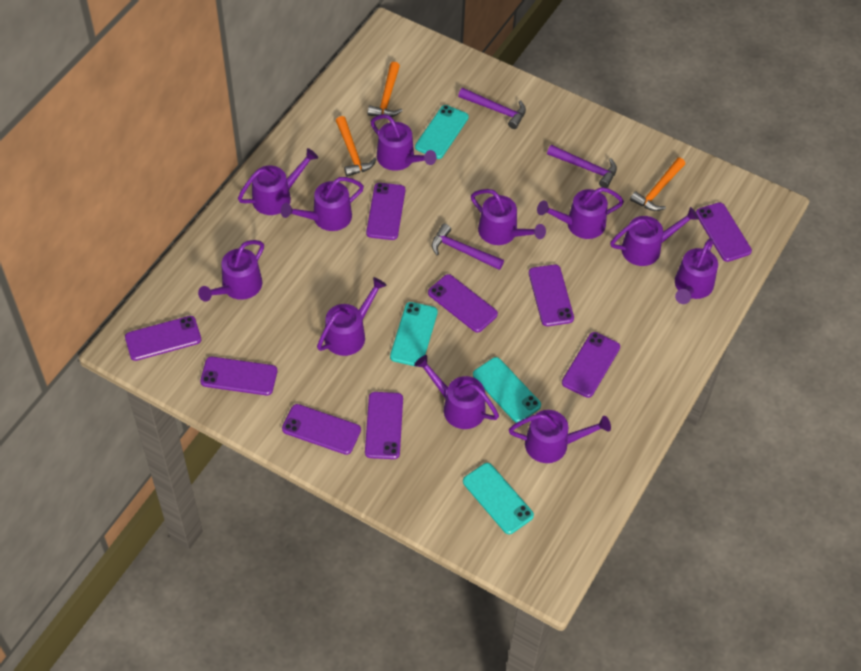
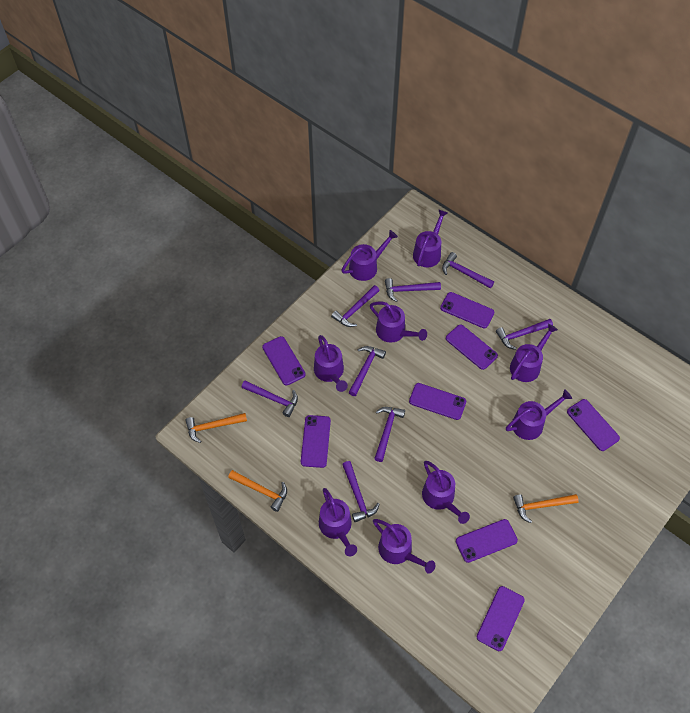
purple hammer: 3 -> 8
purple phone: 9 -> 8
purple watering can: 11 -> 9
turquoise phone: 4 -> 0

